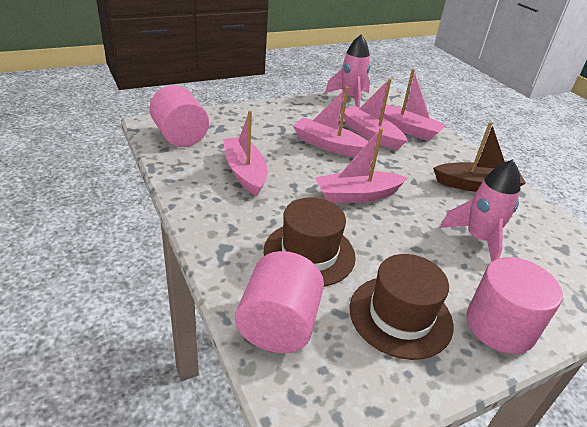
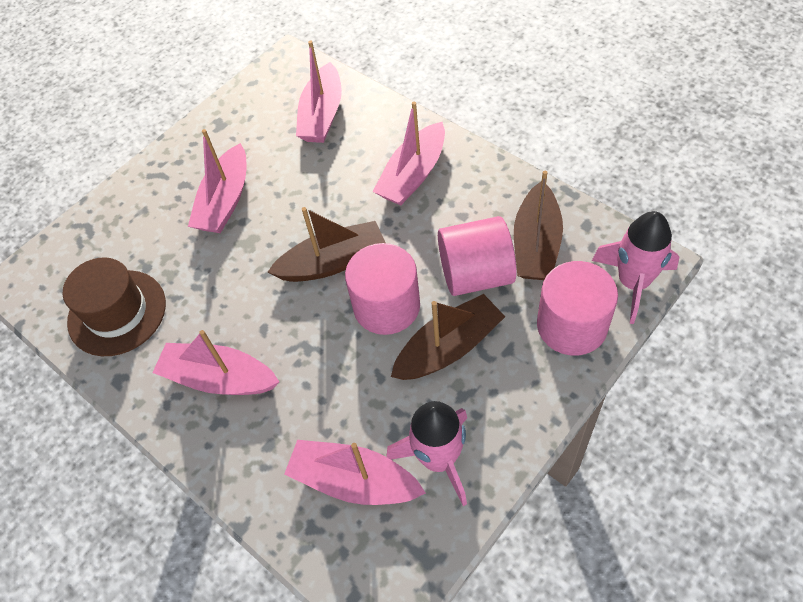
brown boat: 1 -> 3
brown hat: 2 -> 1

